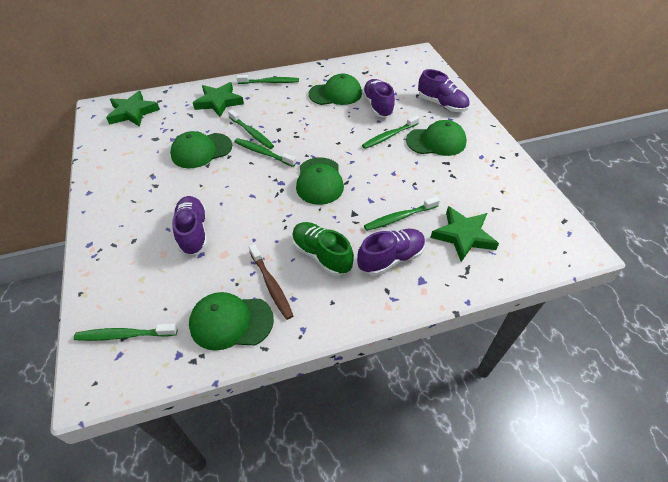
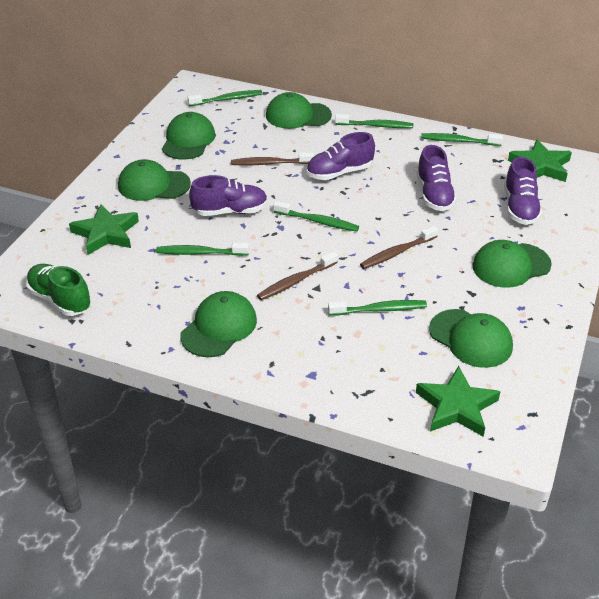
brown toothbrush: 1 -> 3
green cap: 5 -> 6

